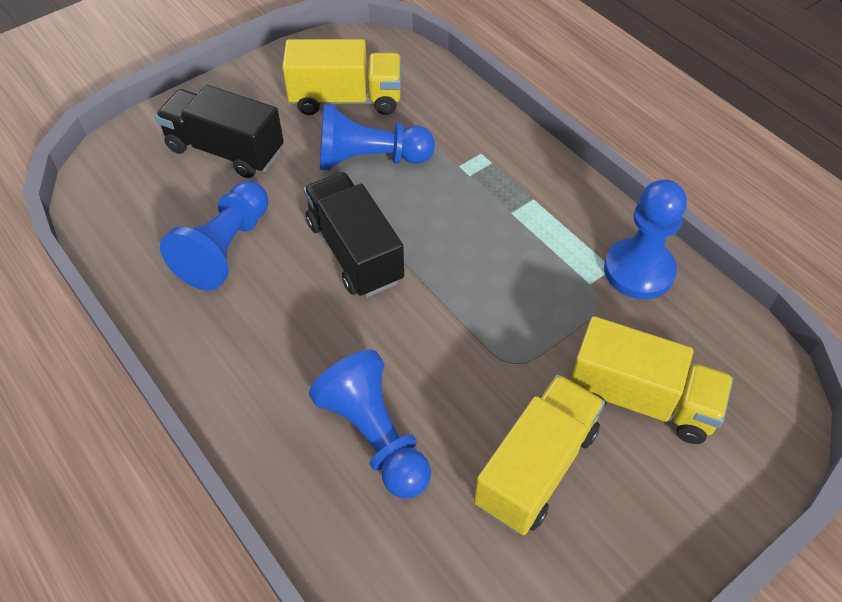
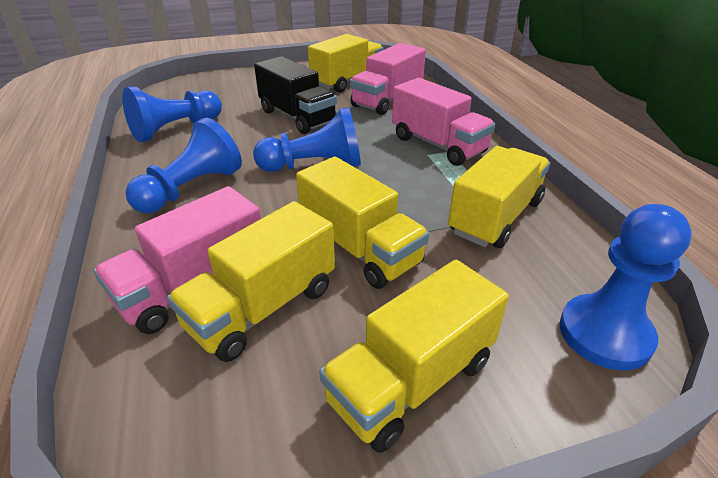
black truck: 2 -> 1
pink truck: 0 -> 3
yellow truck: 3 -> 5

